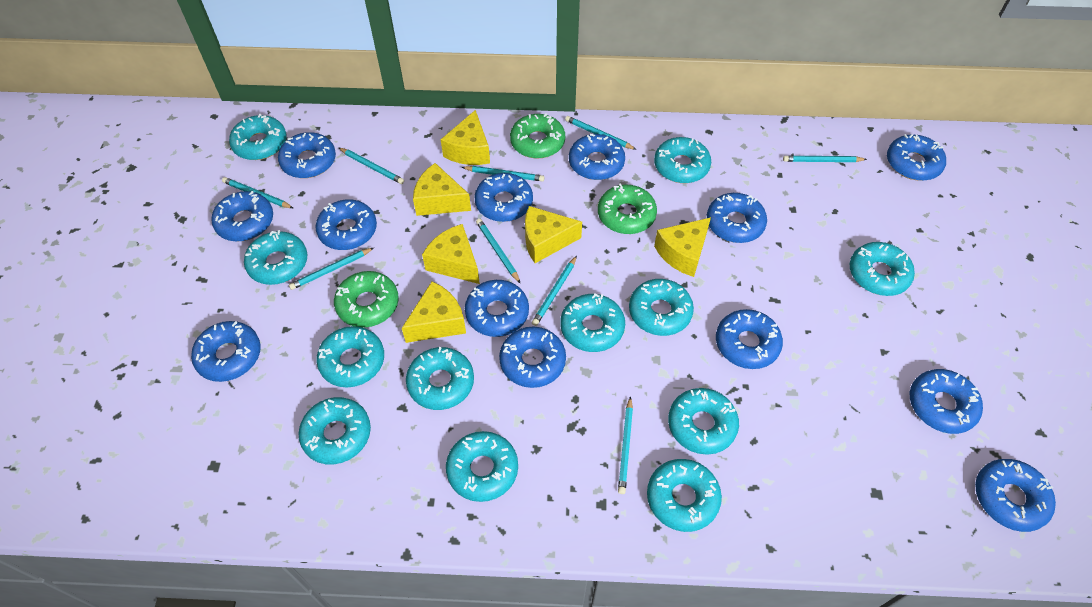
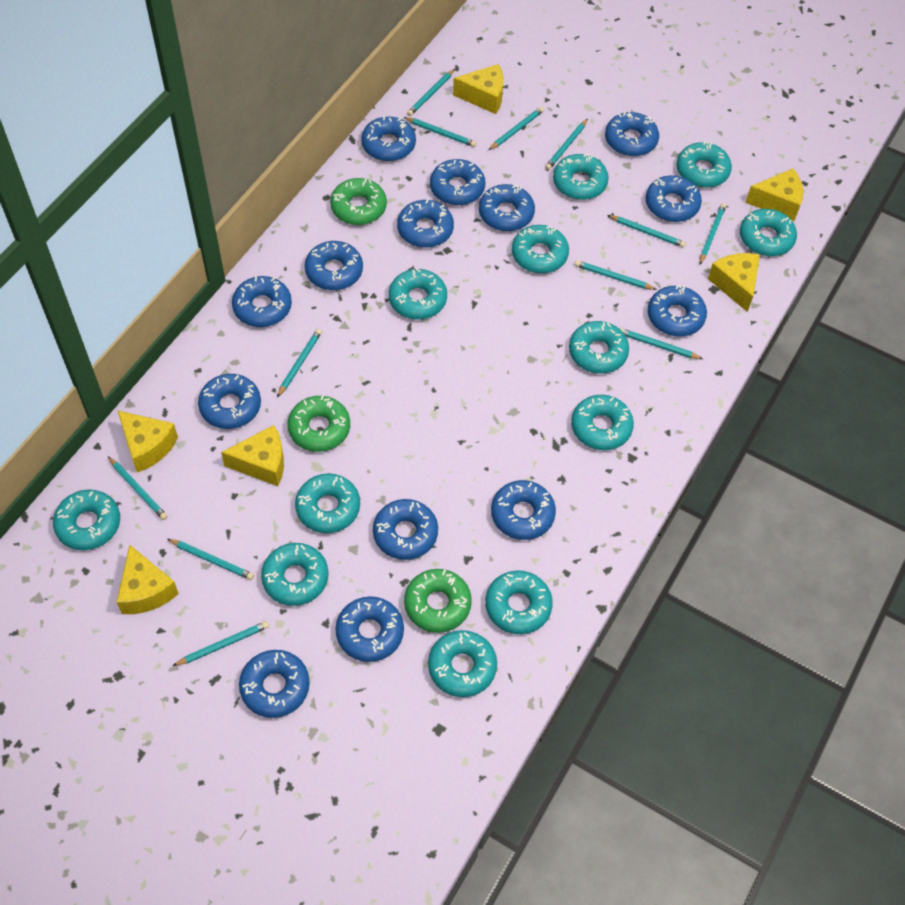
blue donut: 13 -> 14
turquoise pencil: 9 -> 12

